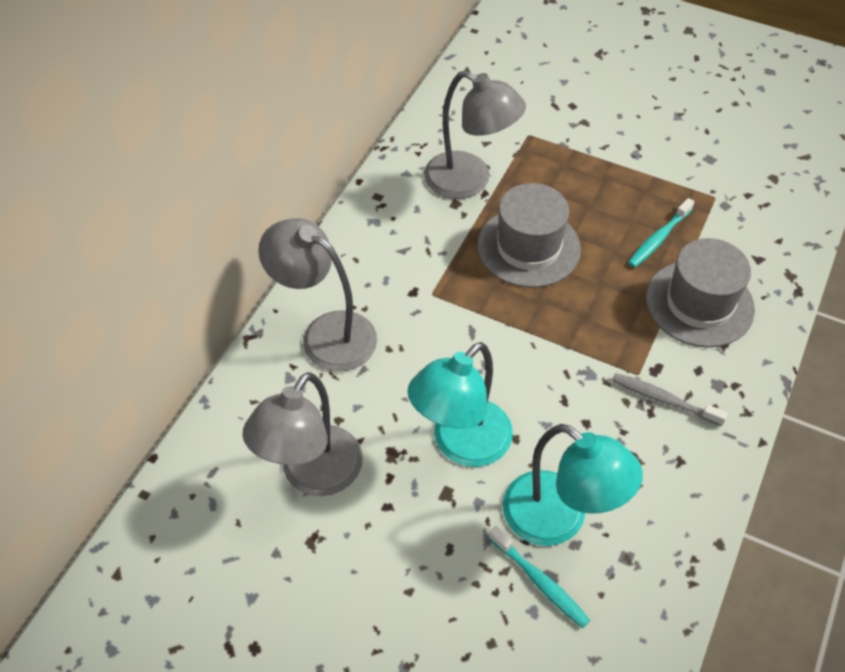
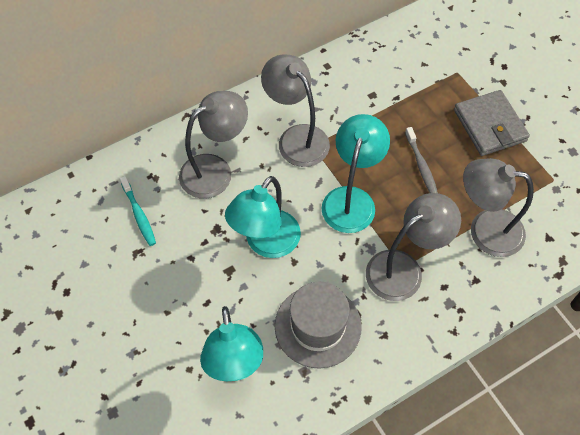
grey hat: 2 -> 1
grey lamp: 3 -> 4
grey wallet: 0 -> 1
turquoise lamp: 2 -> 3
turquoise toothbrush: 2 -> 1

